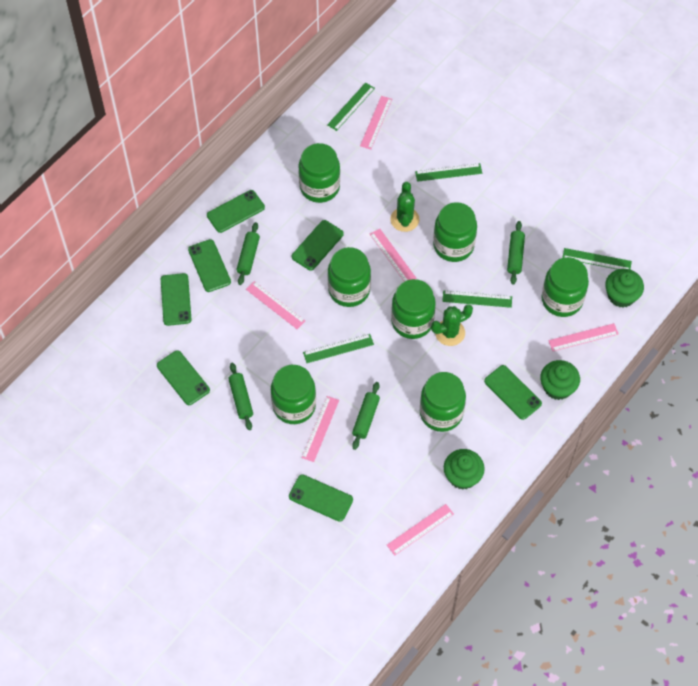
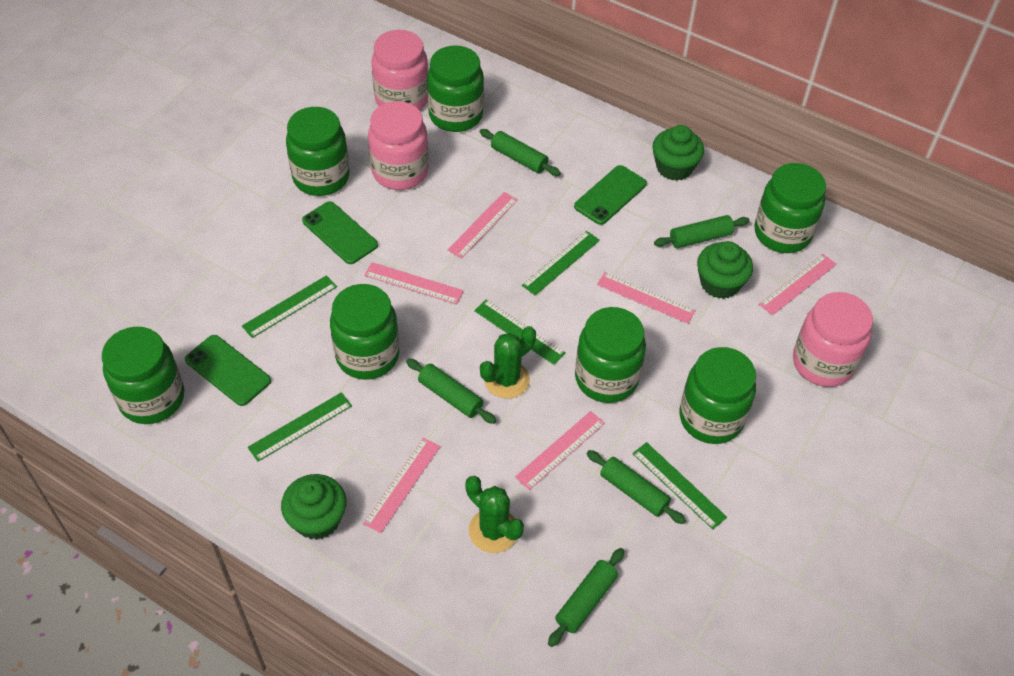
green phone: 7 -> 3
green rolling pin: 4 -> 5
pink jar: 0 -> 3

